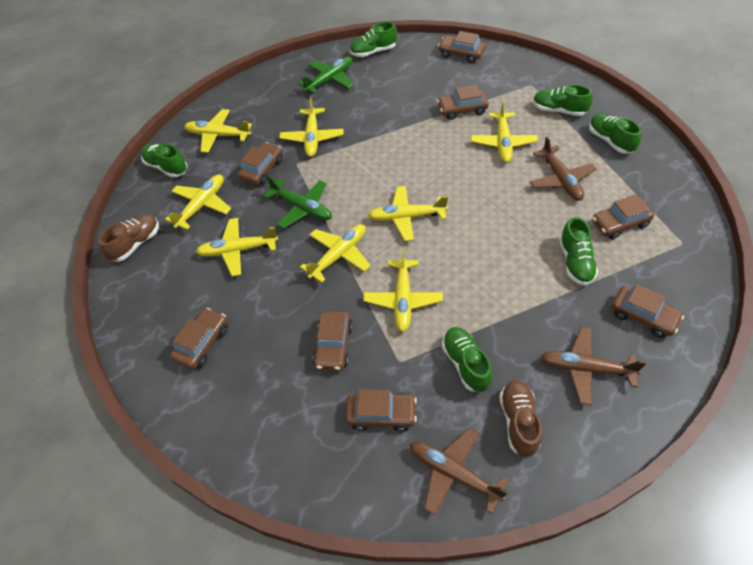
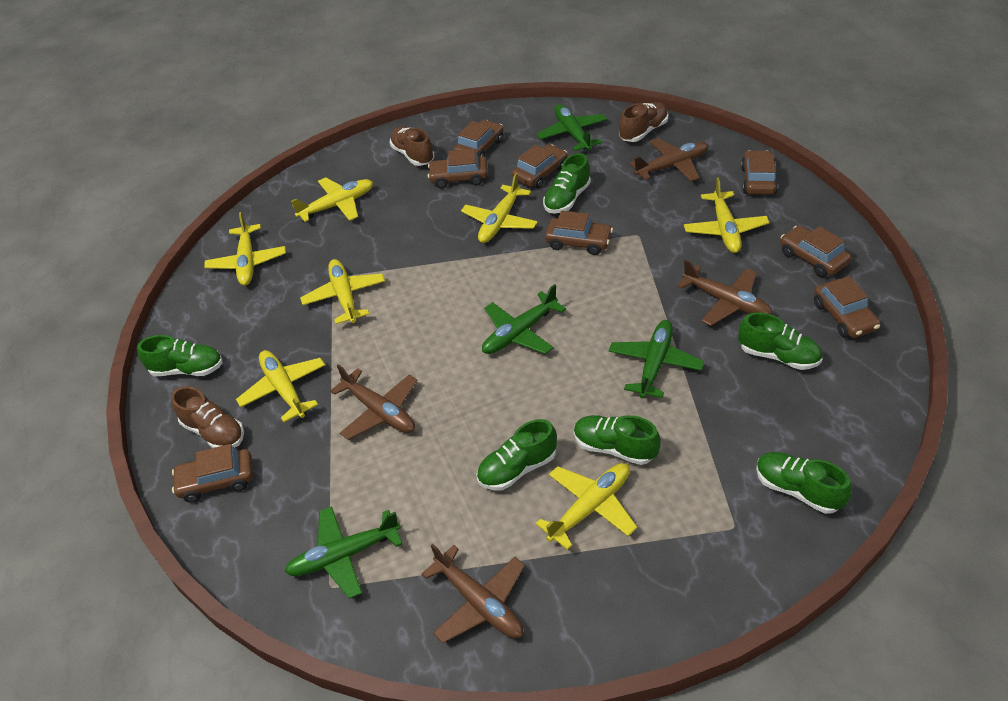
brown plane: 3 -> 4
brown shoe: 2 -> 3
green plane: 2 -> 4
yellow plane: 8 -> 7

